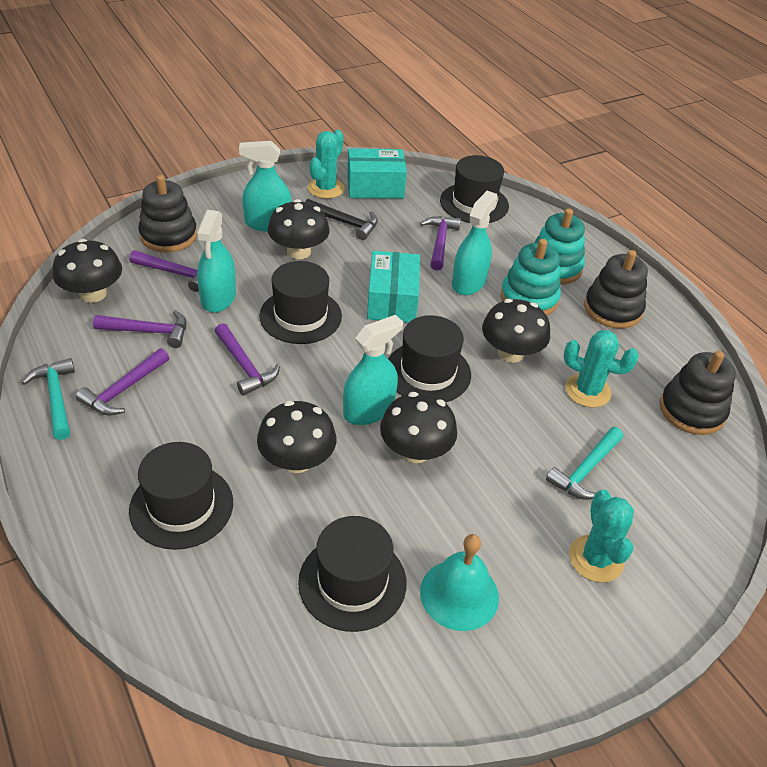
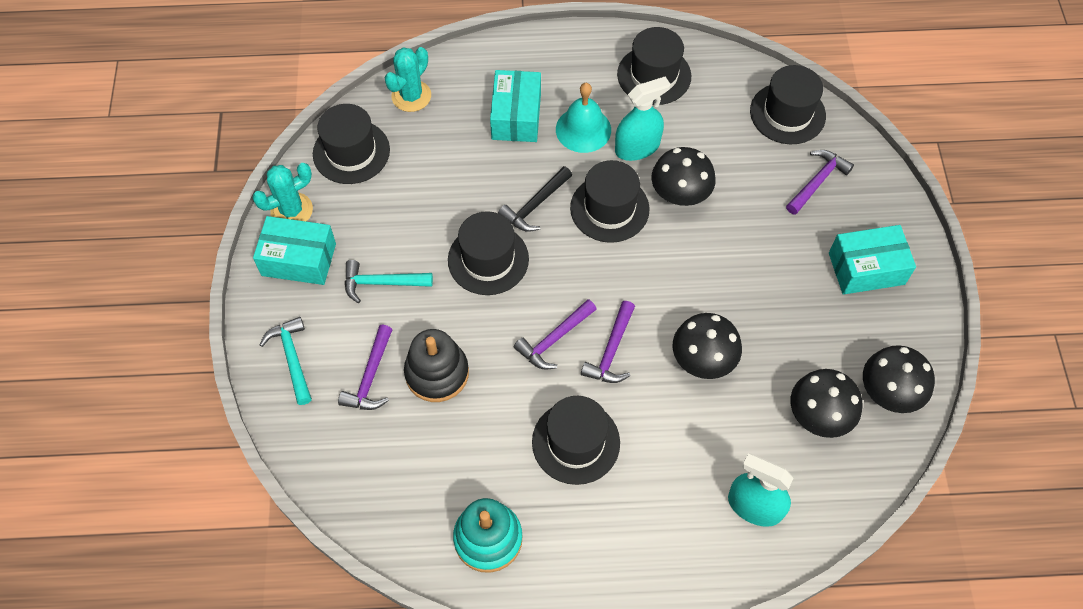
black hat: 5 -> 6
black mushroom: 5 -> 4
black stacking toy: 3 -> 1
purple hammer: 5 -> 4
turquoise box: 2 -> 3
turquoise cactus: 3 -> 2
turquoise spray bottle: 4 -> 2
turquoise stacking toy: 2 -> 1

